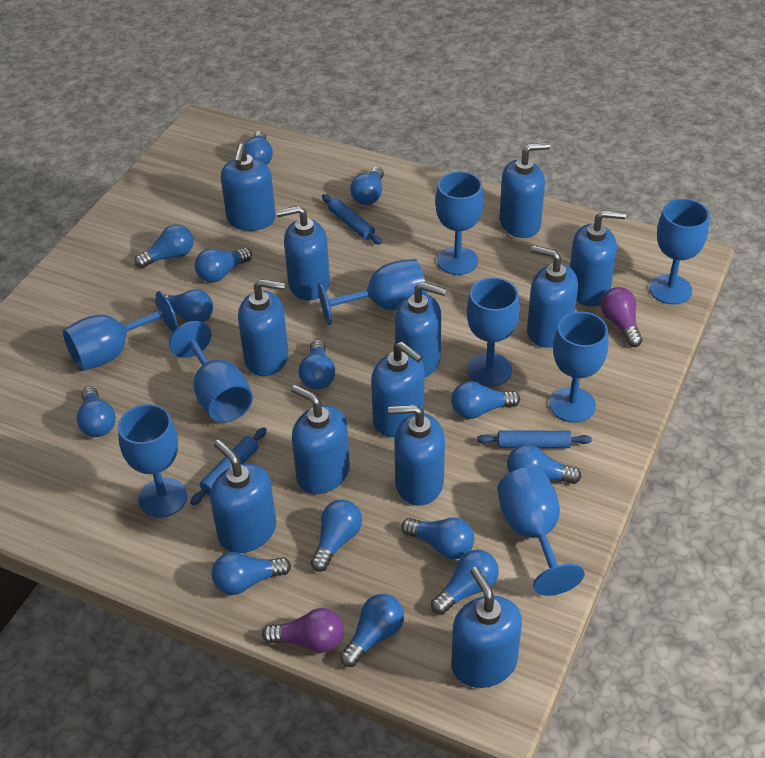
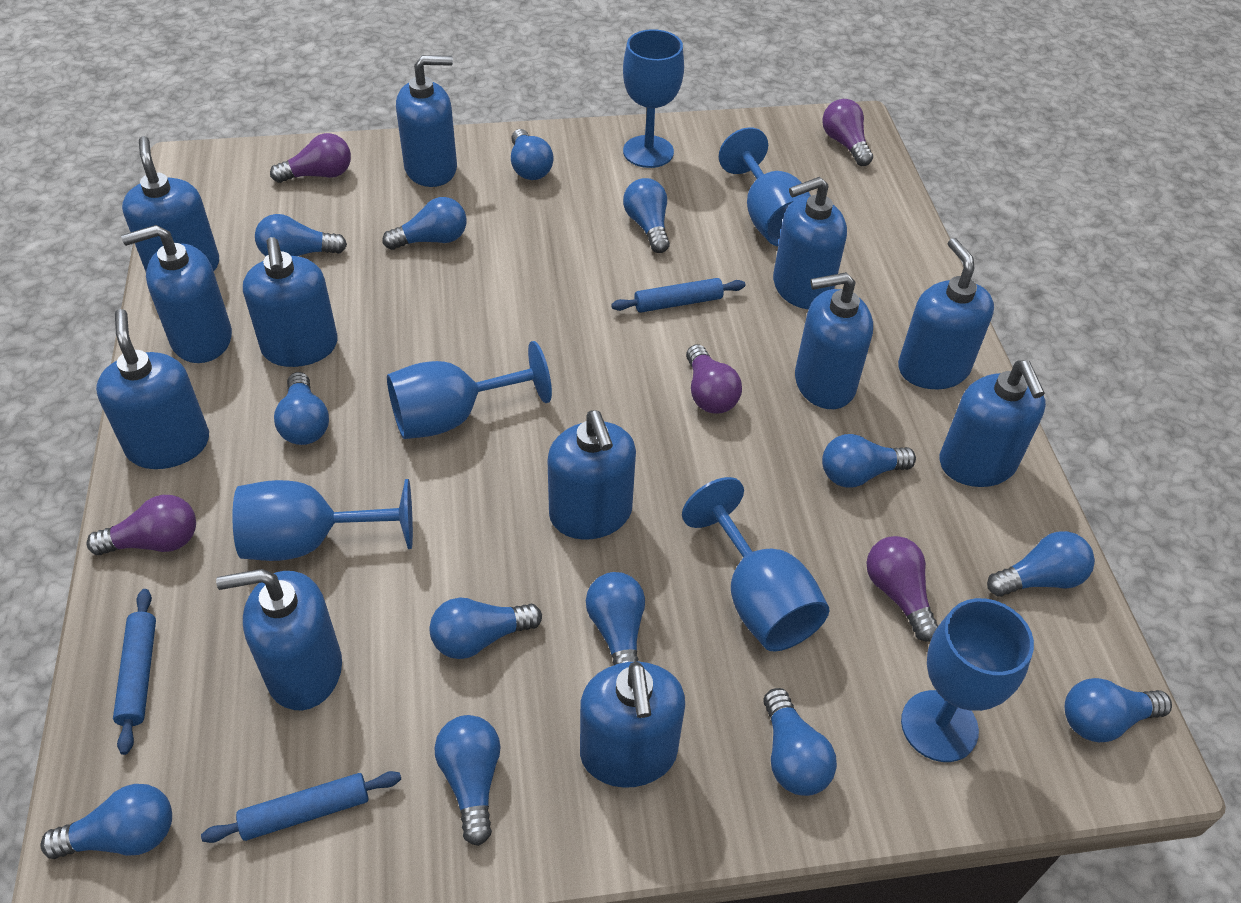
blue goblet: 9 -> 6
blue light bulb: 14 -> 13
purple light bulb: 2 -> 5

